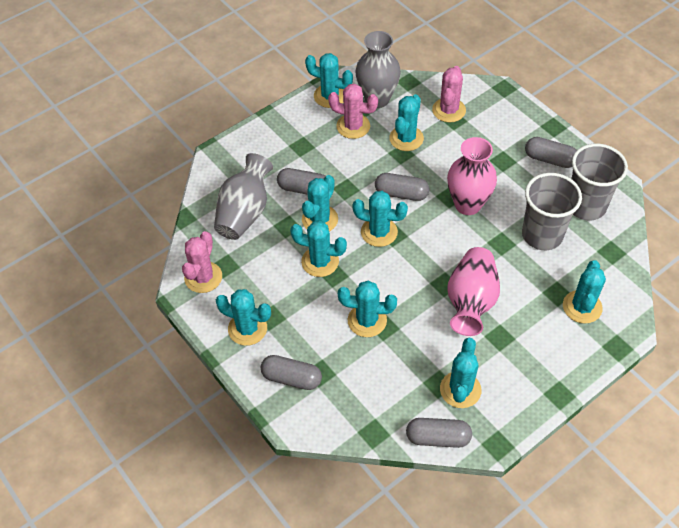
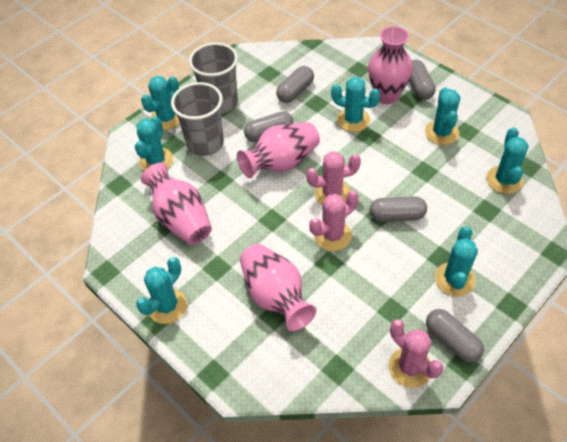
grey vase: 2 -> 0
pink vase: 2 -> 4
turquoise cactus: 9 -> 7

